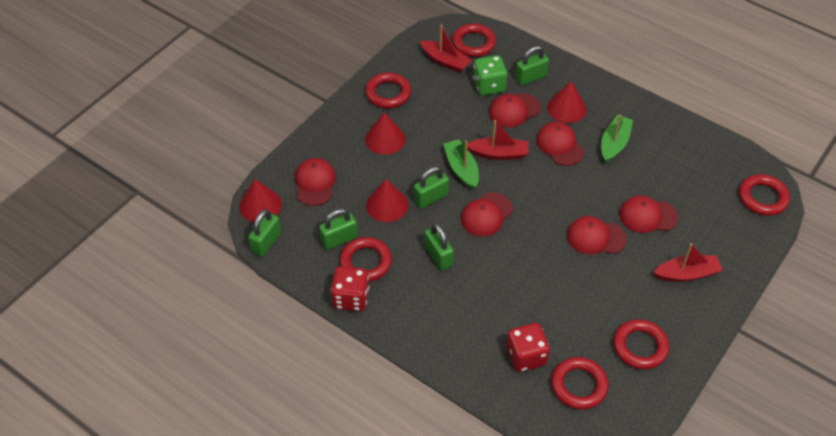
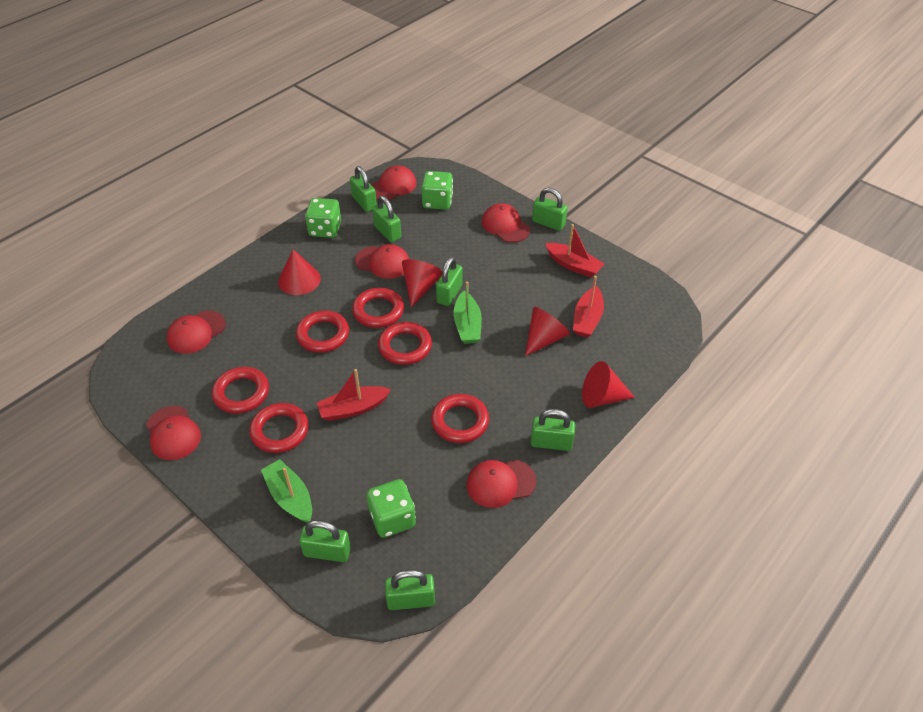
green dice: 1 -> 3
green padlock: 5 -> 7
red dice: 2 -> 0

